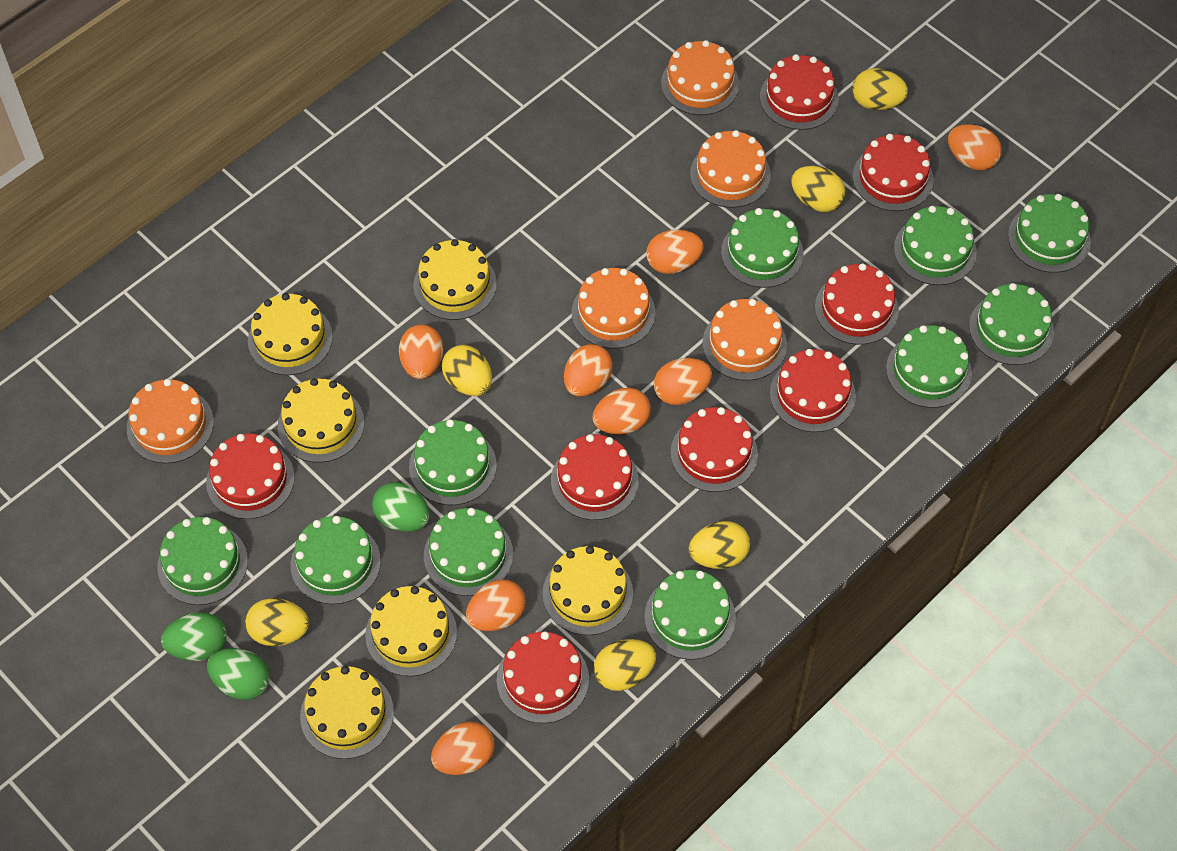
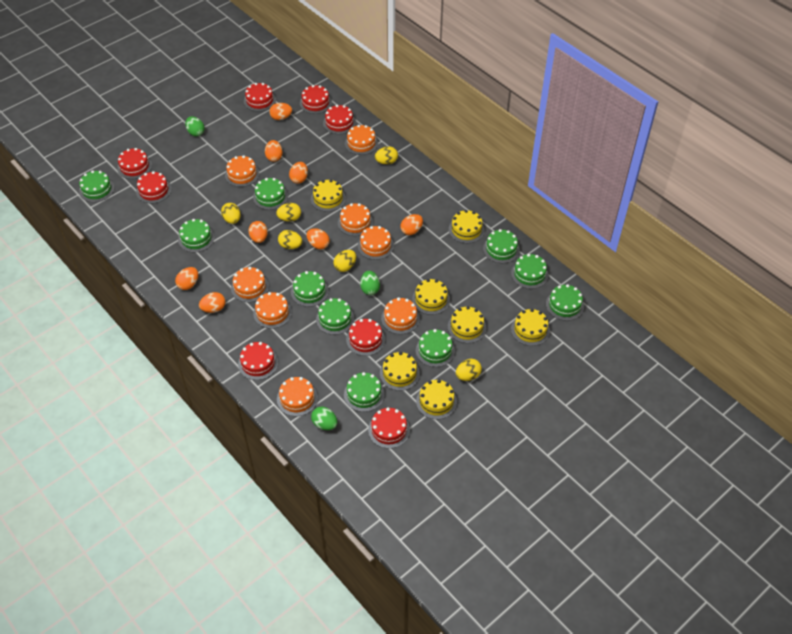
orange cake: 5 -> 8
yellow cake: 6 -> 7

